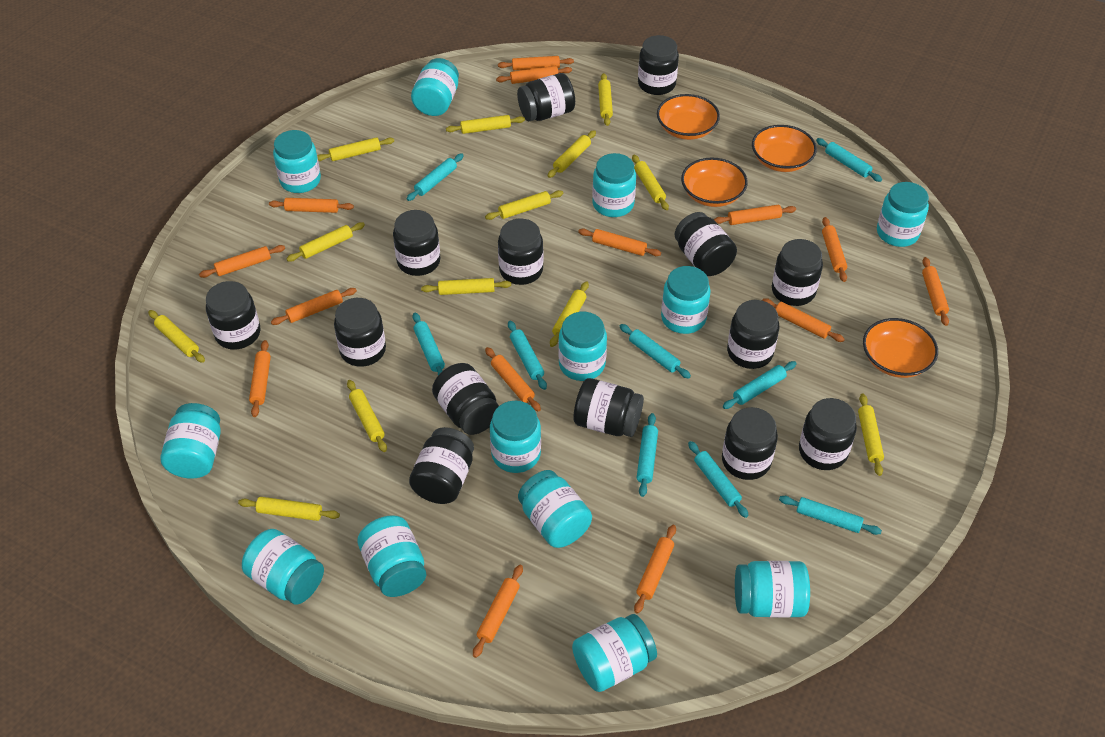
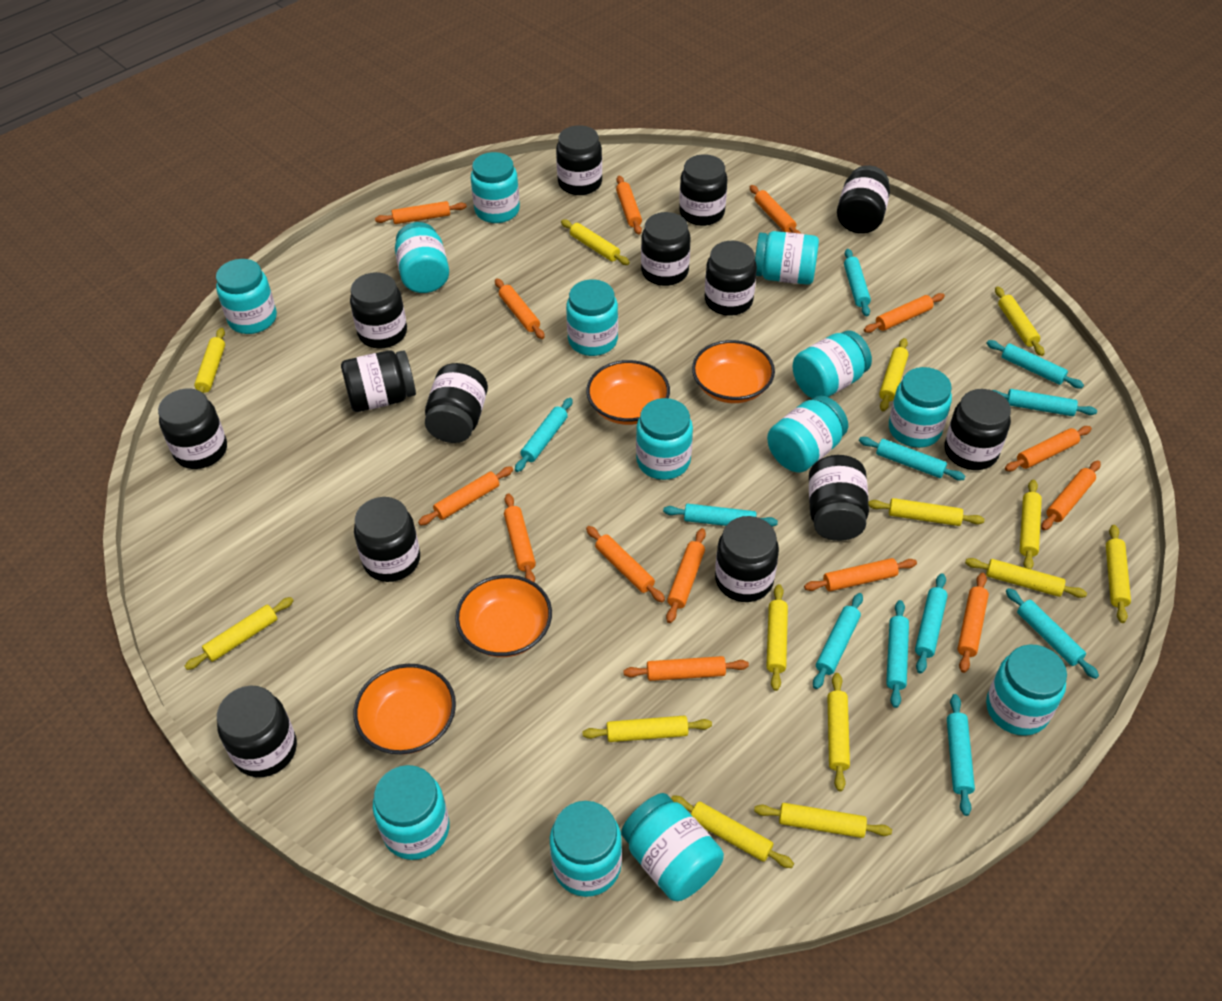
turquoise rolling pin: 9 -> 11
yellow rolling pin: 13 -> 14

